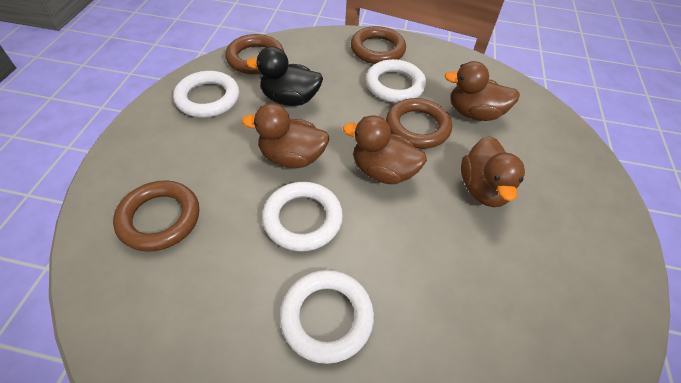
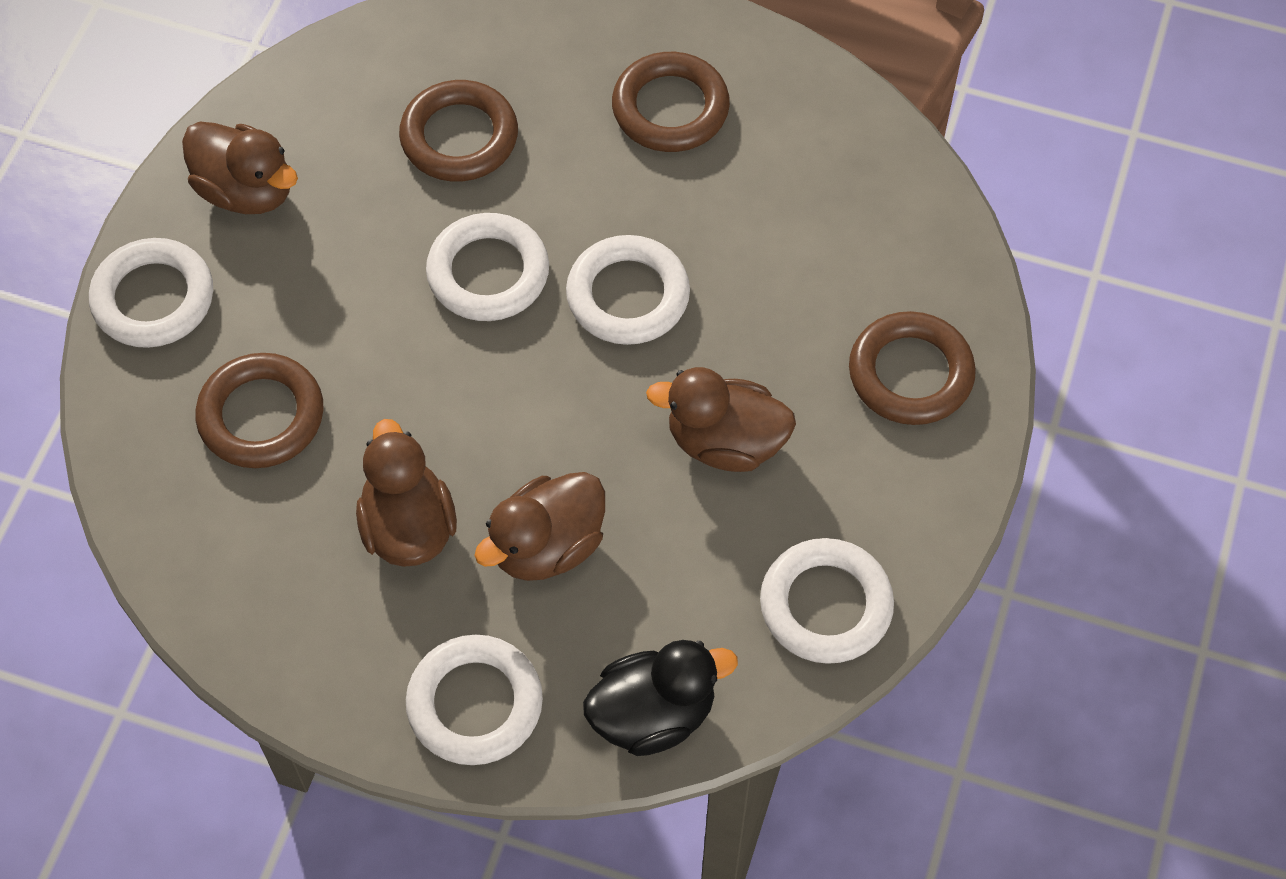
white ring: 4 -> 5

